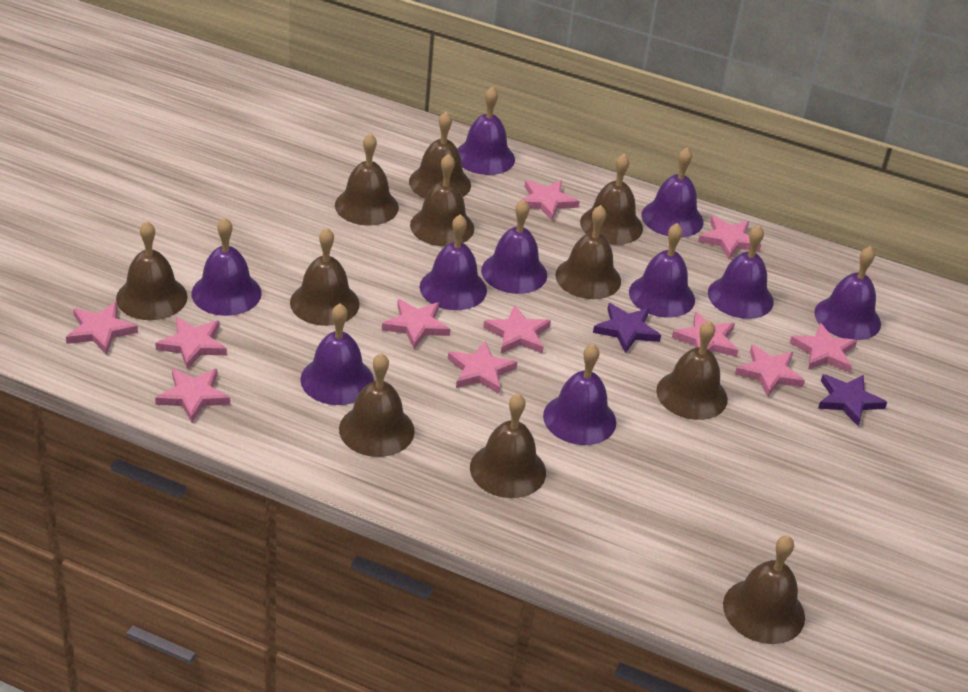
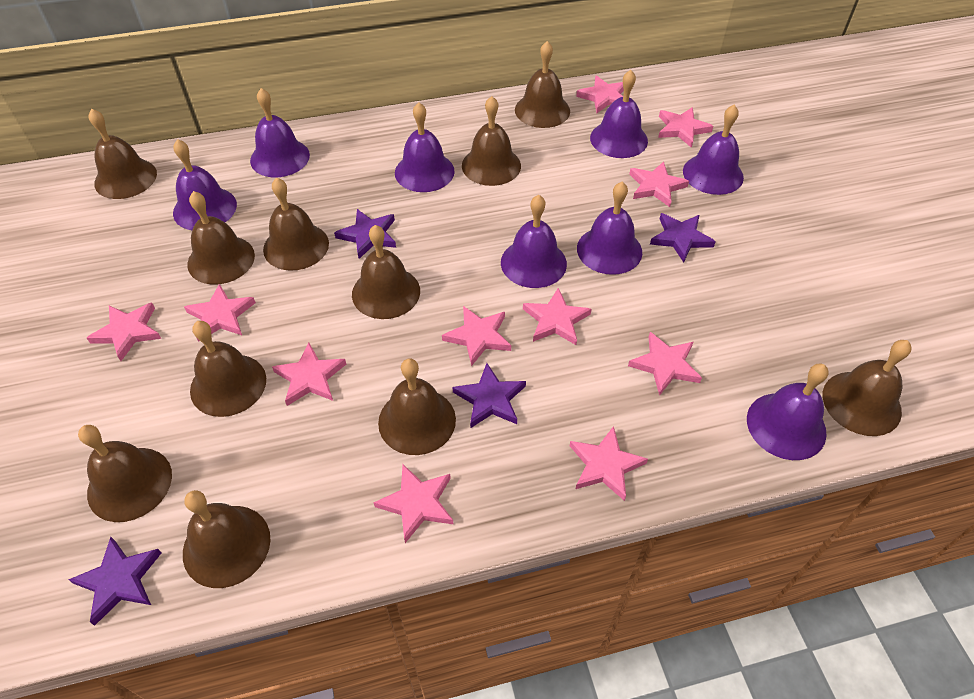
purple bell: 10 -> 8
purple star: 2 -> 4

